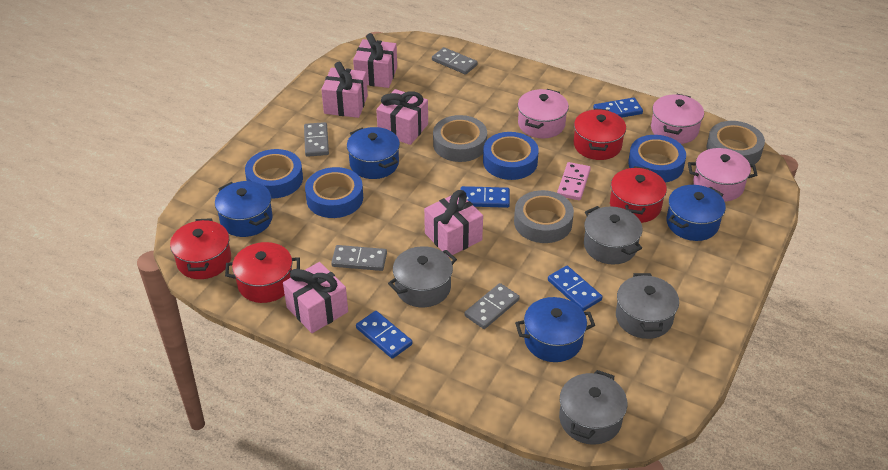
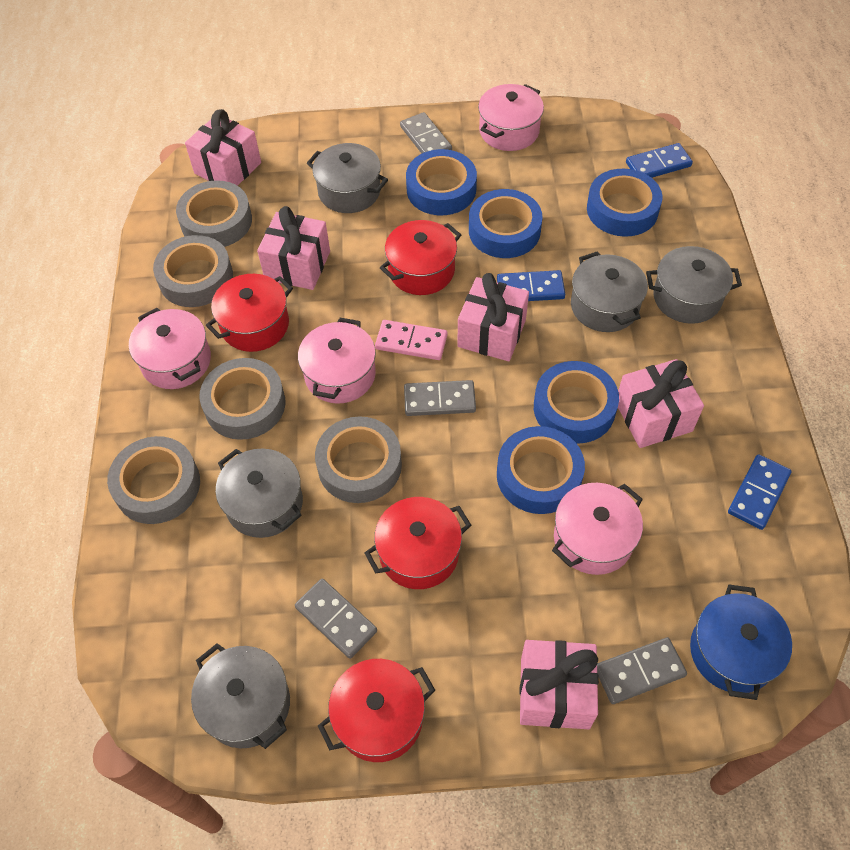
blue domino: 4 -> 3
blue pot: 4 -> 1
blue tape: 4 -> 5
grey pot: 4 -> 5
grey tape: 3 -> 5
pink pot: 3 -> 4

